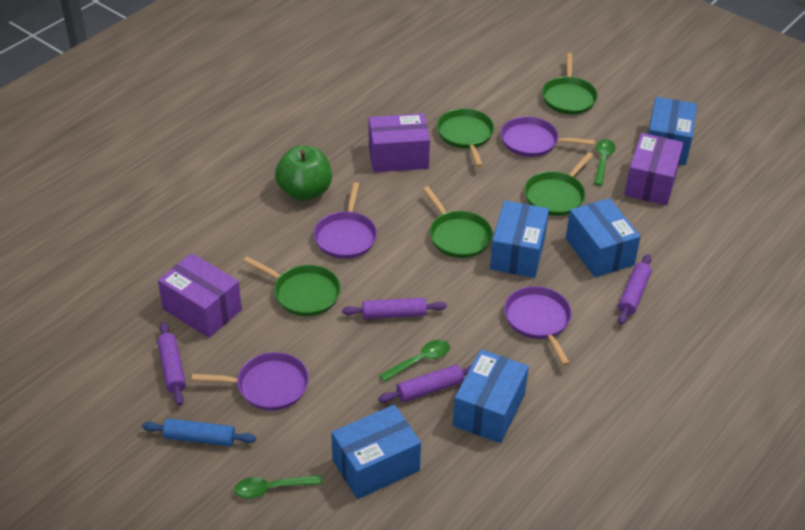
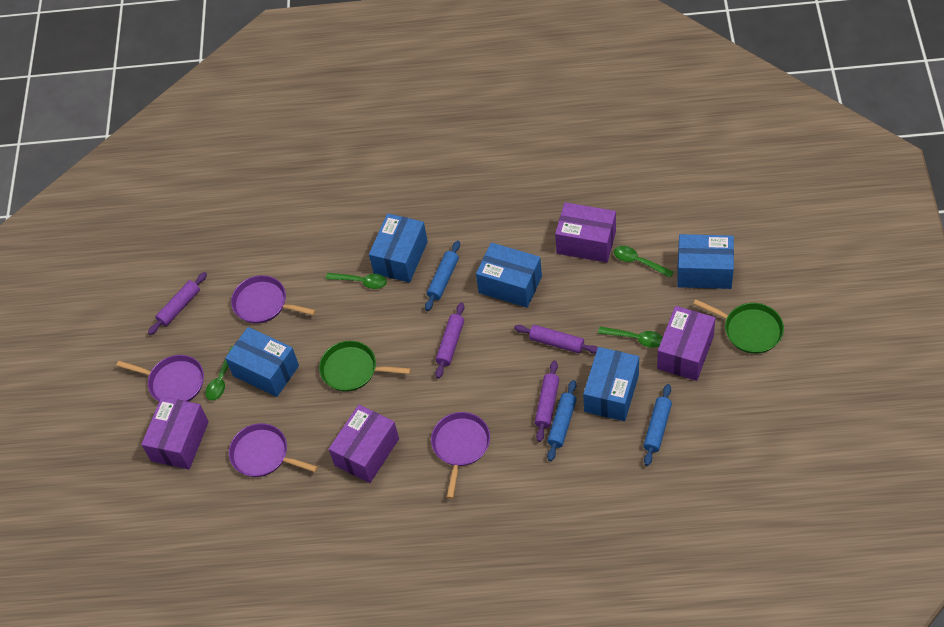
blue rolling pin: 1 -> 3
green apple: 1 -> 0
green pan: 5 -> 2
green spoon: 3 -> 4
purple box: 3 -> 4

